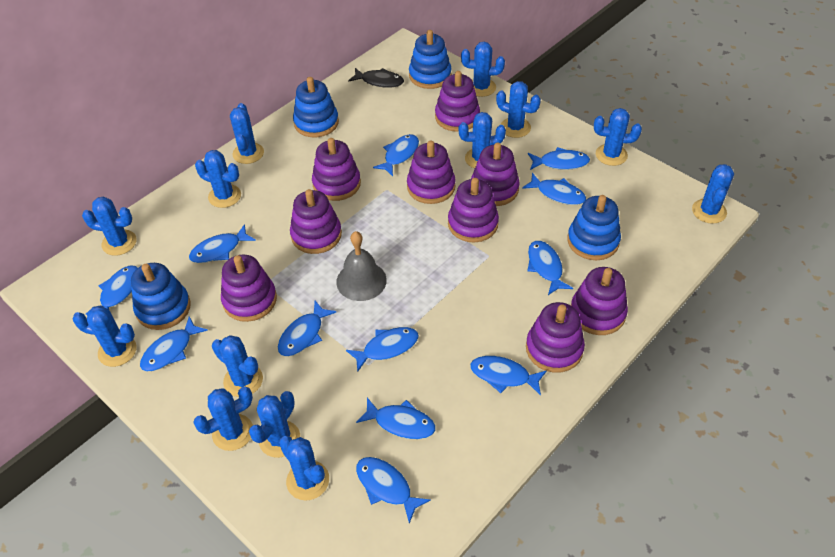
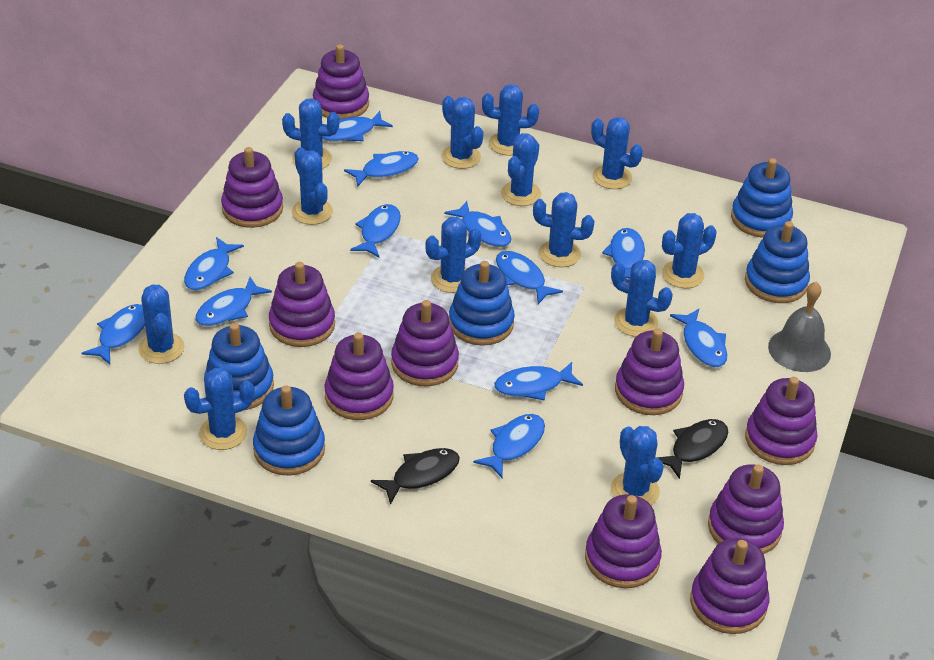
black fish: 1 -> 2
blue stacking toy: 4 -> 5
purple stacking toy: 9 -> 10

